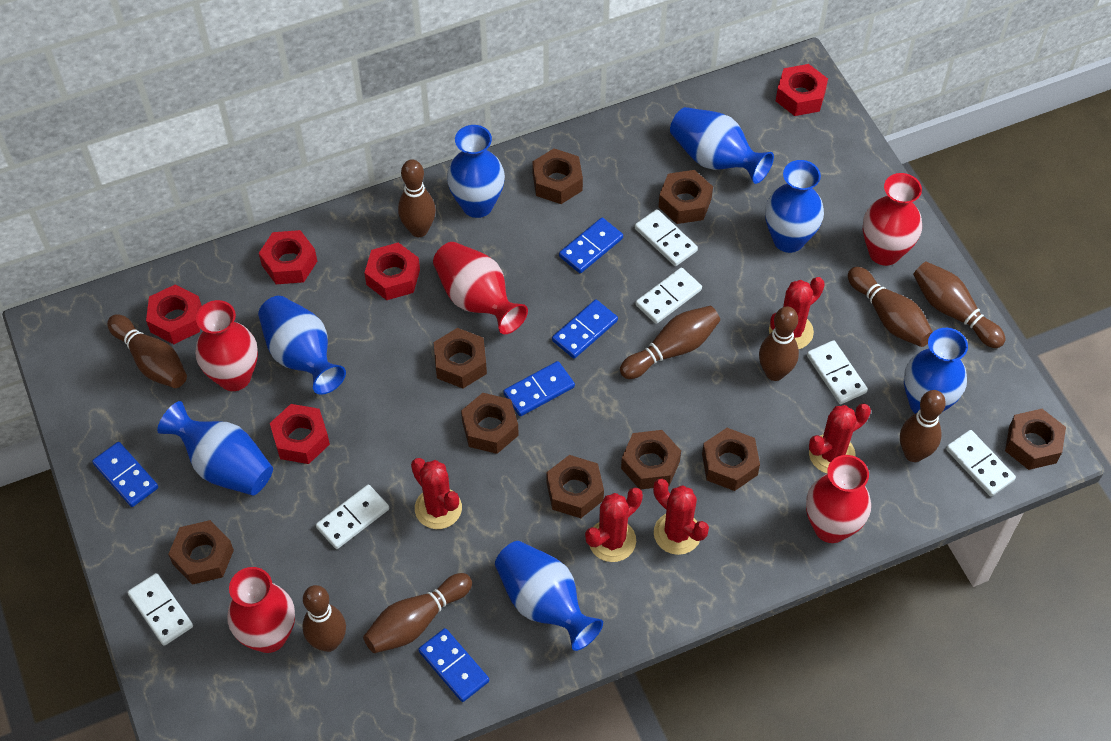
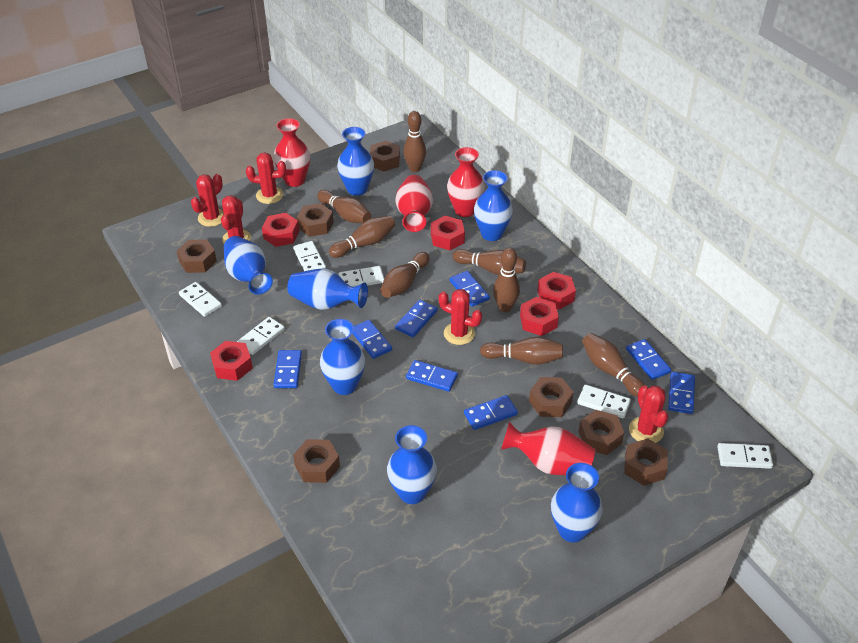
blue domino: 5 -> 8
brown bowling pin: 9 -> 8
brown nut: 9 -> 7
red vase: 5 -> 4

